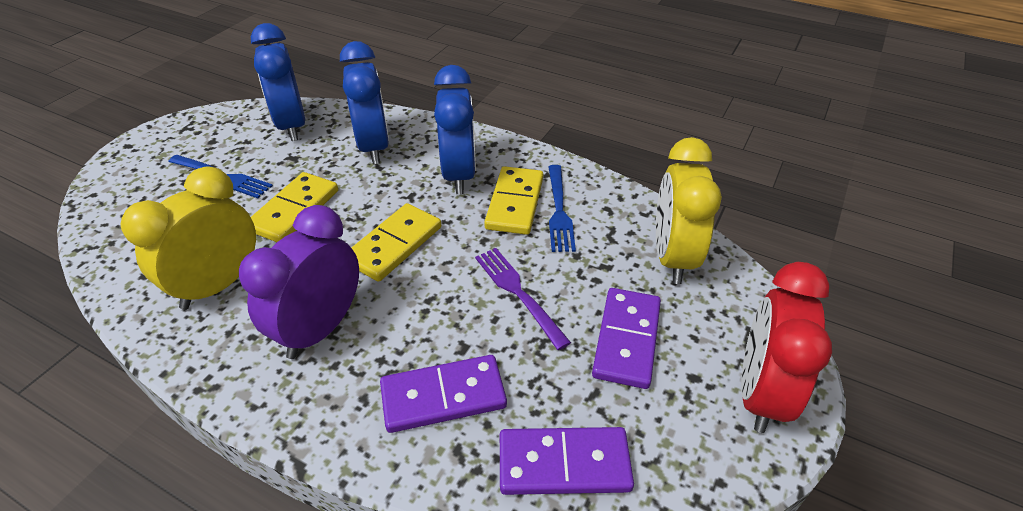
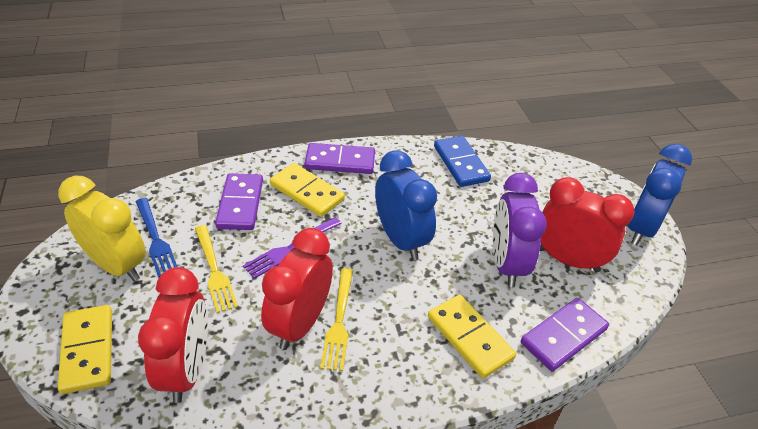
blue clock: 3 -> 2
blue domino: 0 -> 1
blue fork: 2 -> 1
red clock: 1 -> 3
yellow clock: 2 -> 1
yellow fork: 0 -> 2

